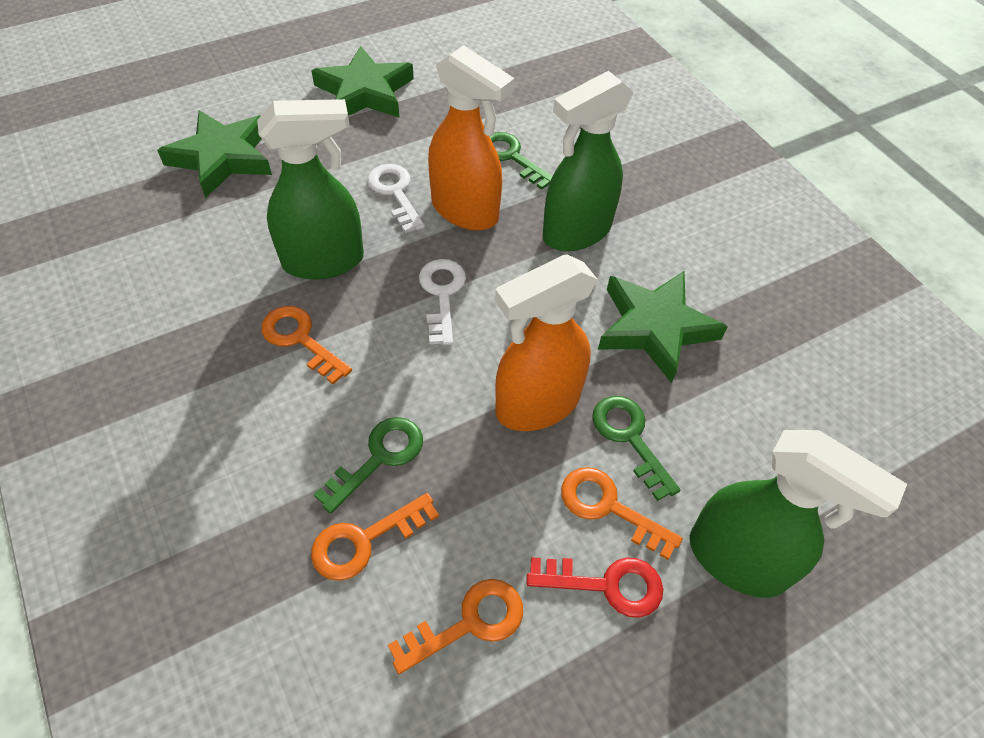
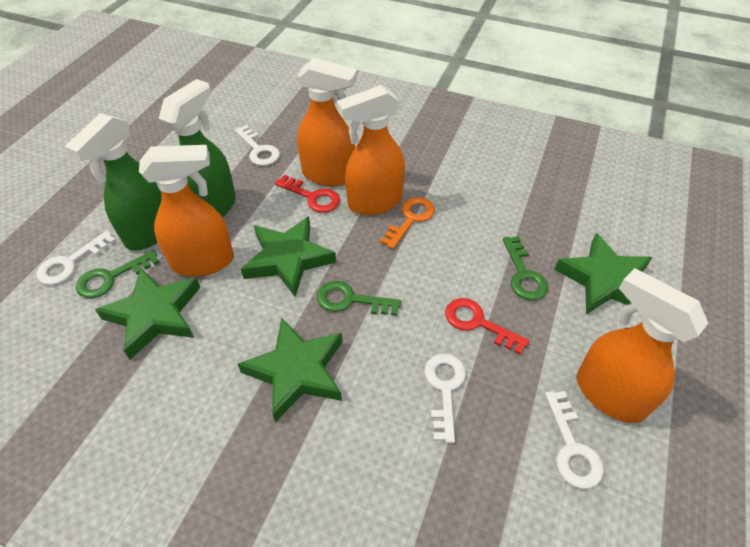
green spray bottle: 3 -> 2
green star: 3 -> 4
orange key: 4 -> 1
orange spray bottle: 2 -> 4
red key: 1 -> 2
white key: 2 -> 4

